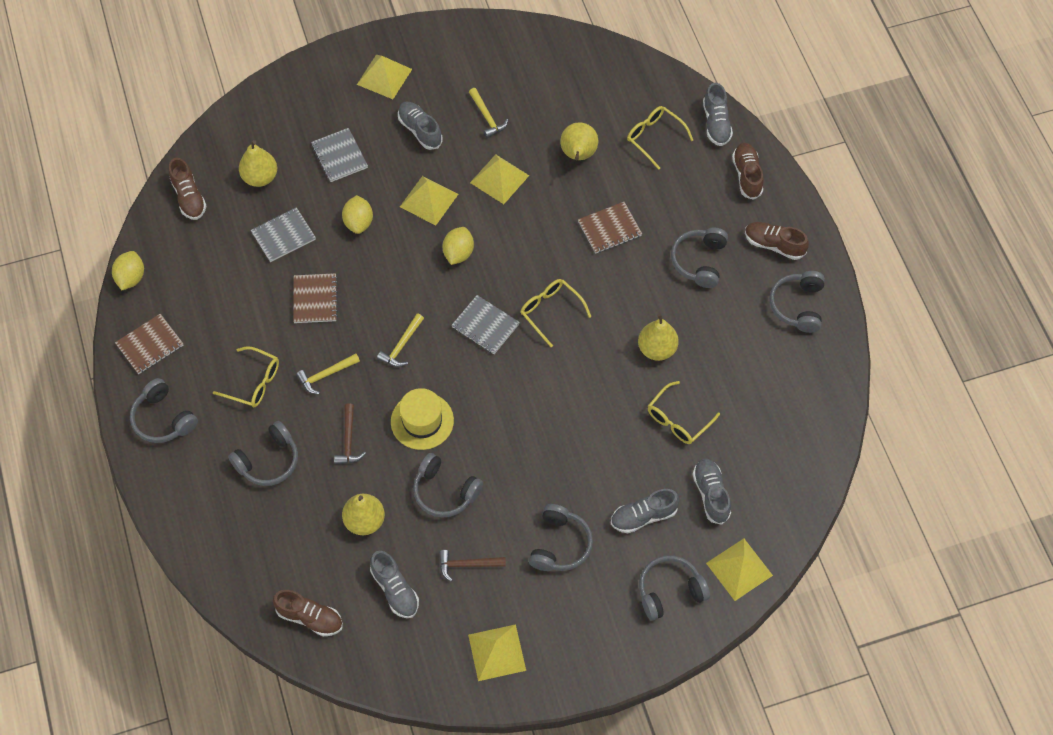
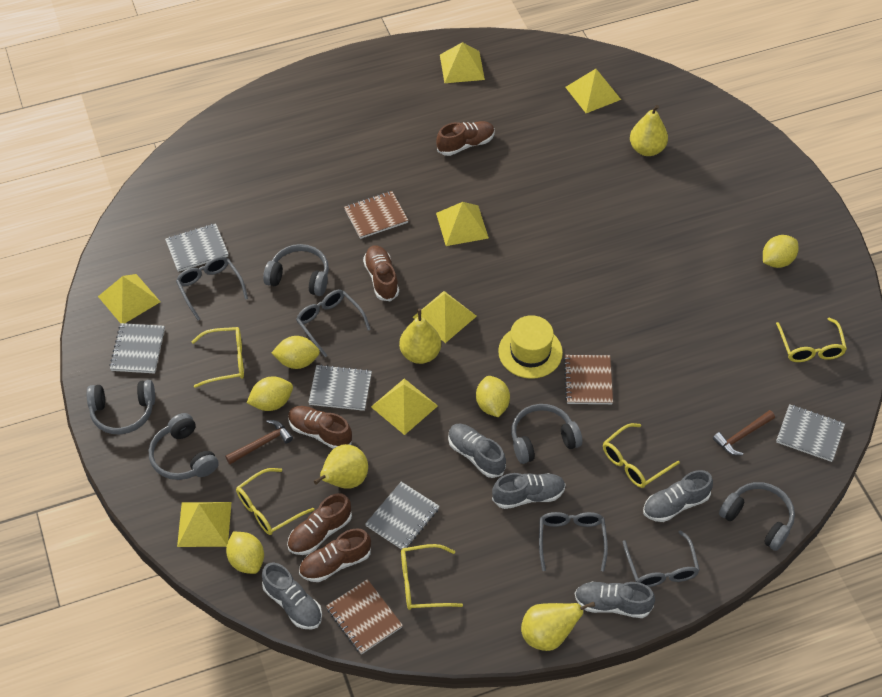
brown shoe: 4 -> 5
grey glasses: 0 -> 4
grey headphones: 7 -> 5
grey notebook: 3 -> 5
yellow glasses: 4 -> 5
yellow hammer: 3 -> 0
yellow lemon: 3 -> 5
yellow pyramid: 5 -> 7

